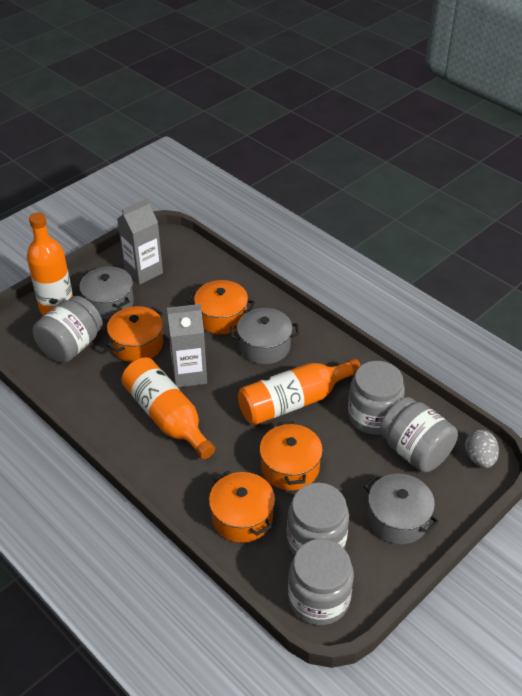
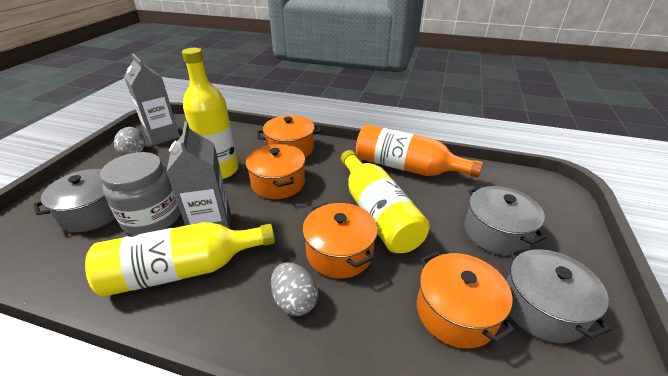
grey egg: 1 -> 2
grey jar: 5 -> 1
orange bottle: 3 -> 1
yellow bottle: 0 -> 3

